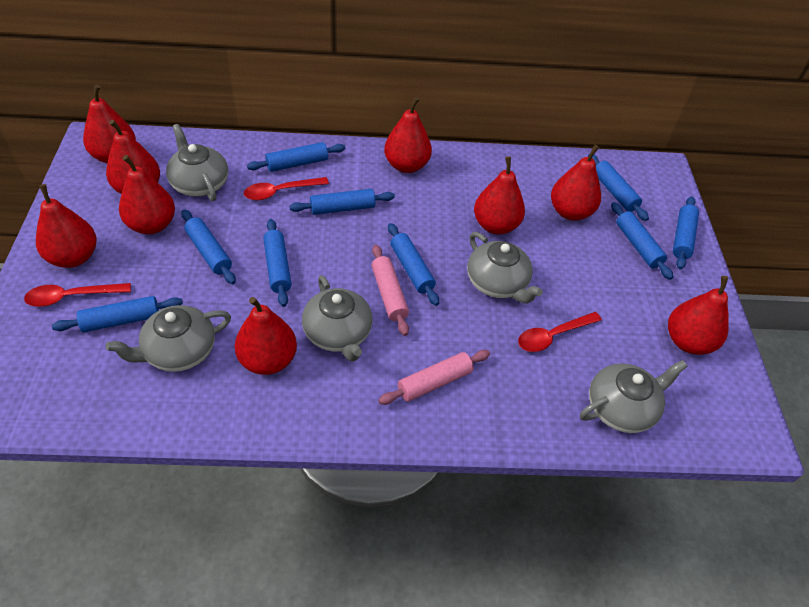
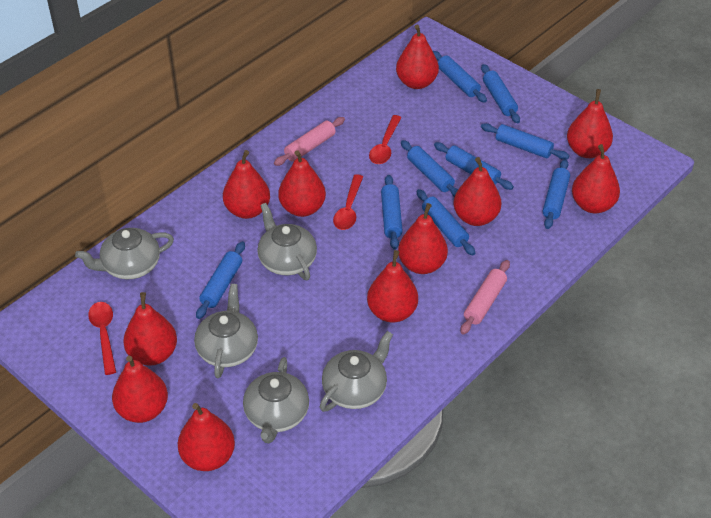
red pear: 9 -> 11

